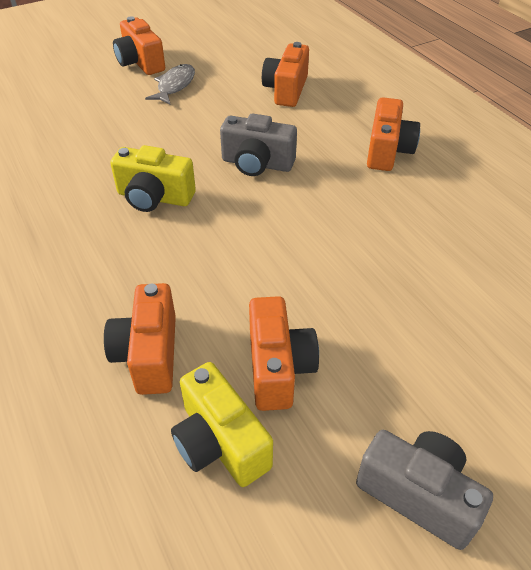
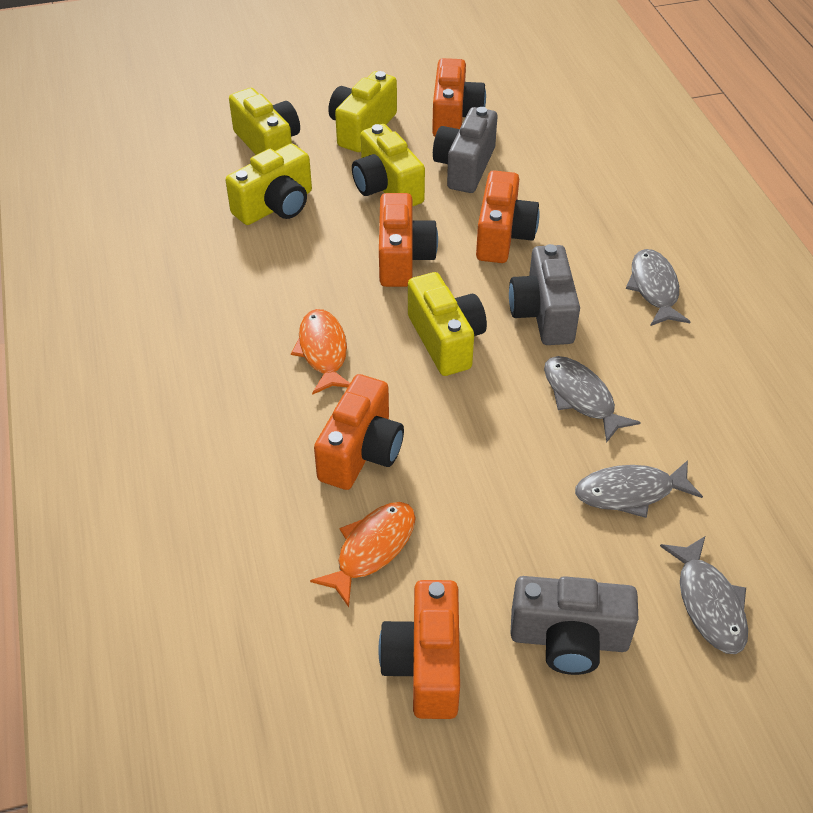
grey camera: 2 -> 3
grey fish: 1 -> 4
orange fish: 0 -> 2
yellow camera: 2 -> 5

